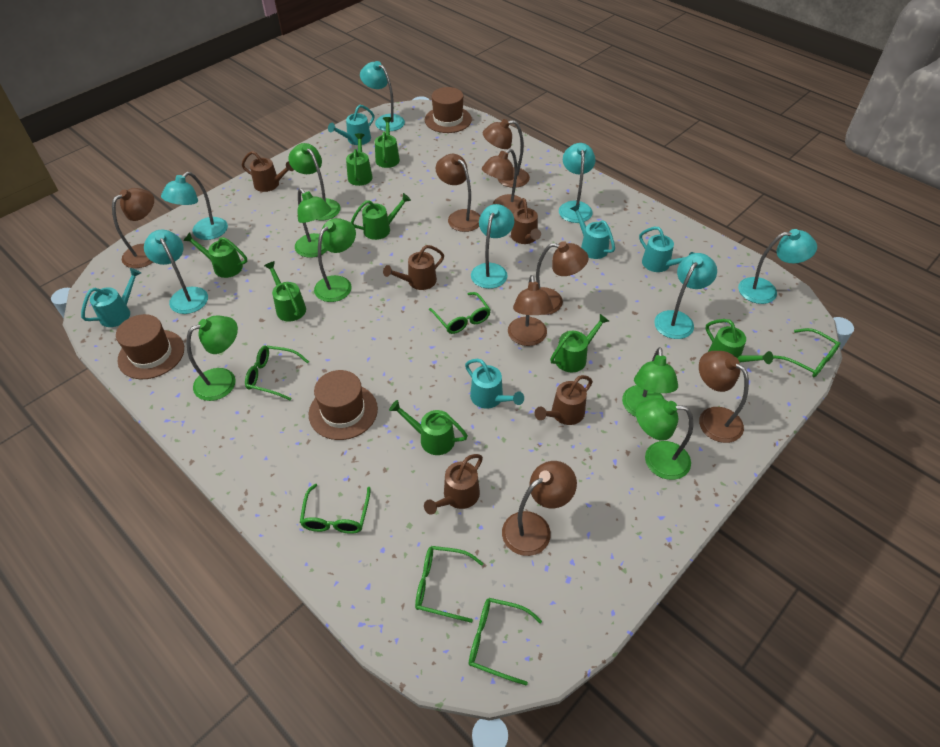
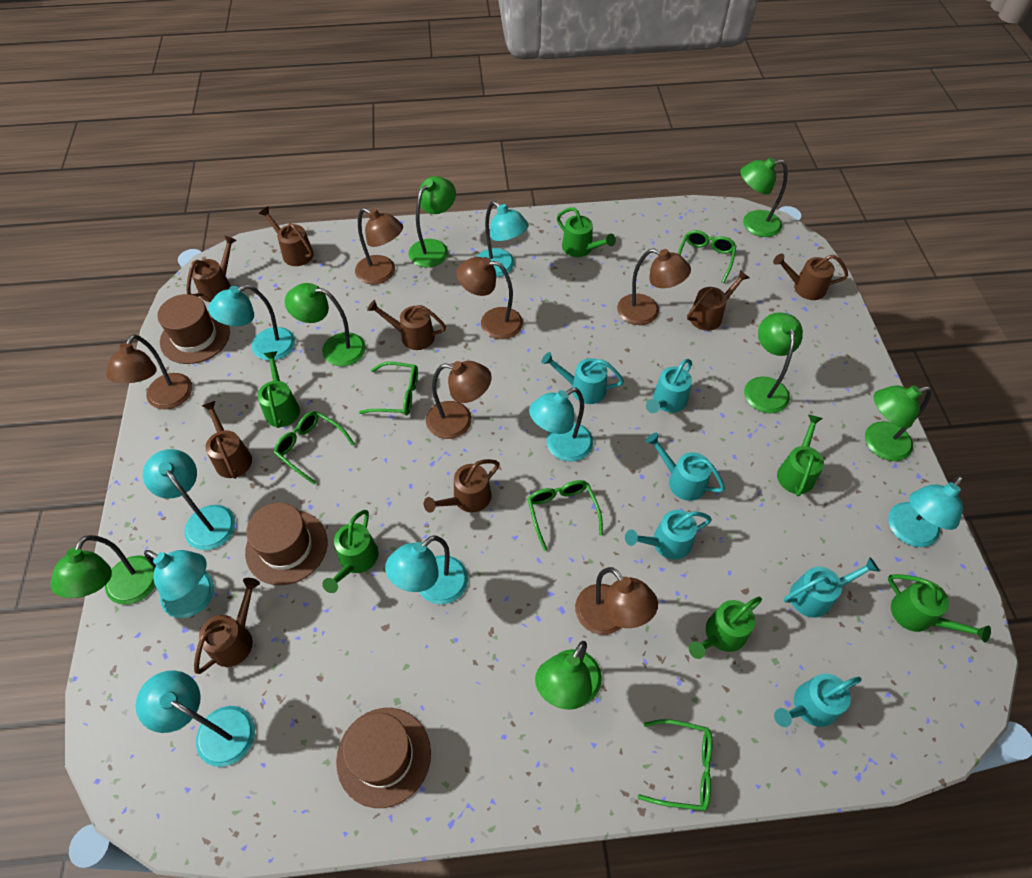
brown lamp: 8 -> 6
brown watering can: 5 -> 8
green glasses: 6 -> 5
green lamp: 6 -> 7
green watering can: 8 -> 6
turquoise lamp: 7 -> 8
turquoise watering can: 5 -> 6

